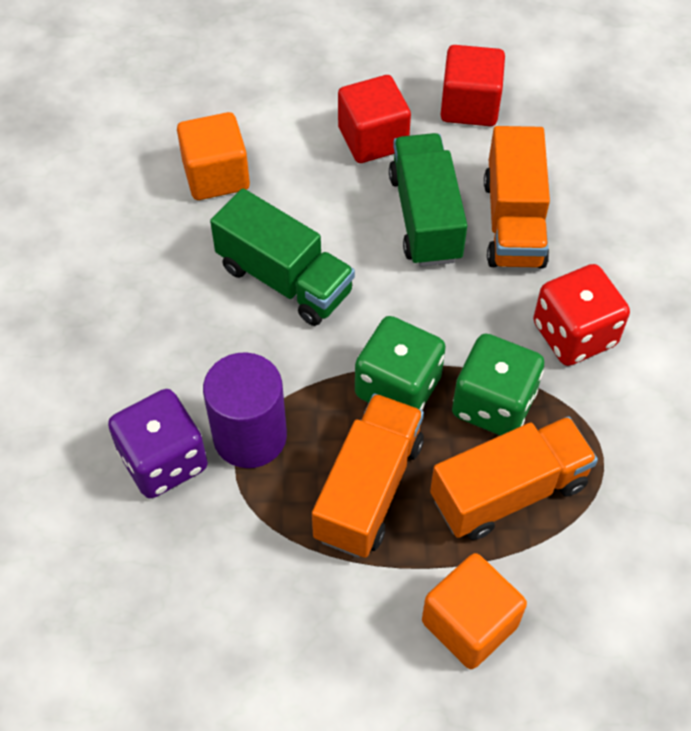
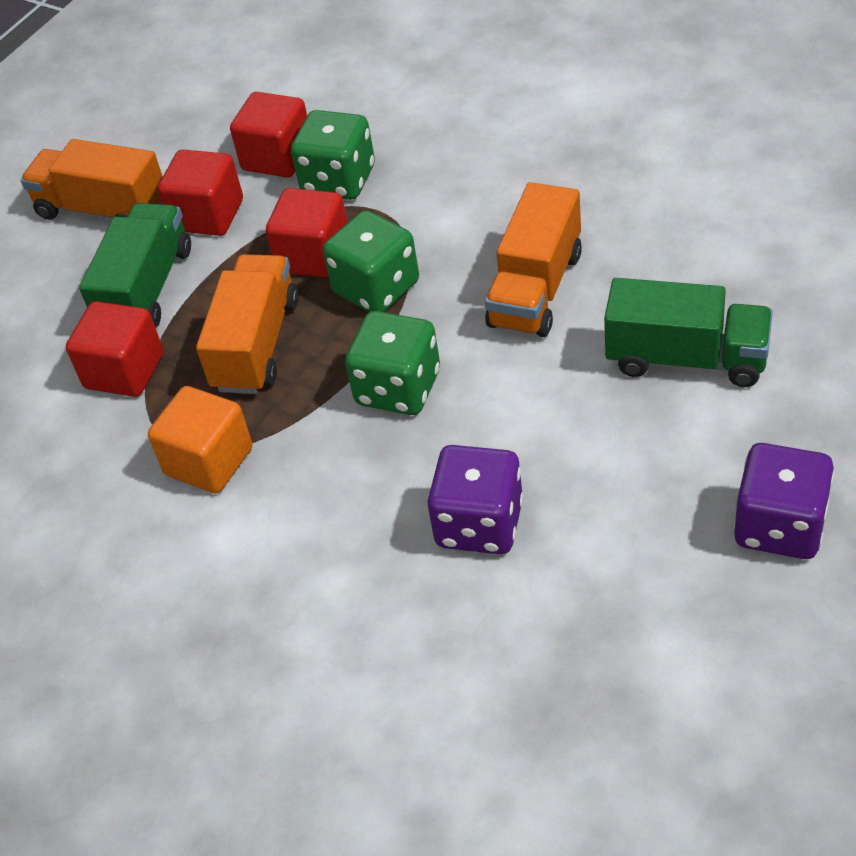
green dice: 2 -> 3
orange cube: 2 -> 1
purple cylinder: 1 -> 0
purple dice: 1 -> 2
red cube: 2 -> 4
red dice: 1 -> 0

